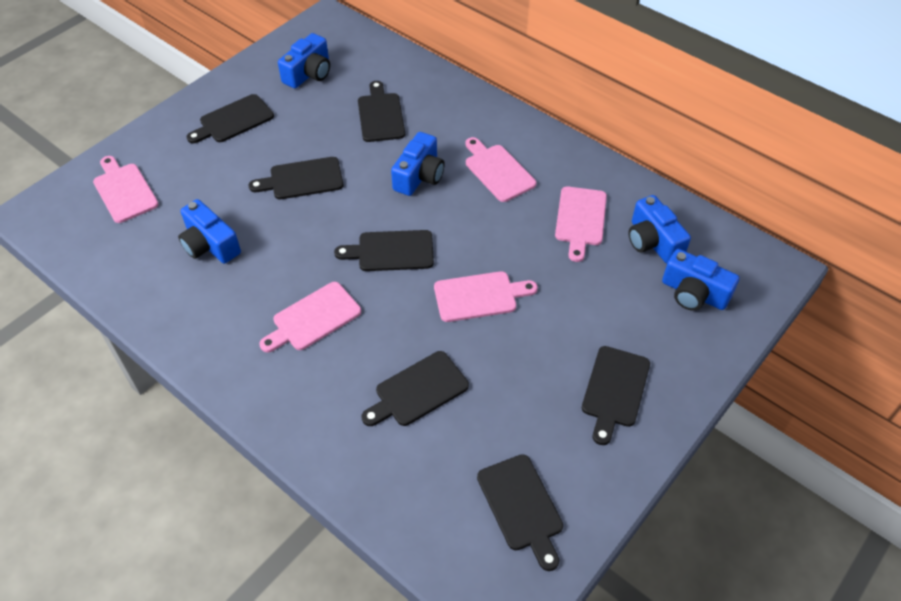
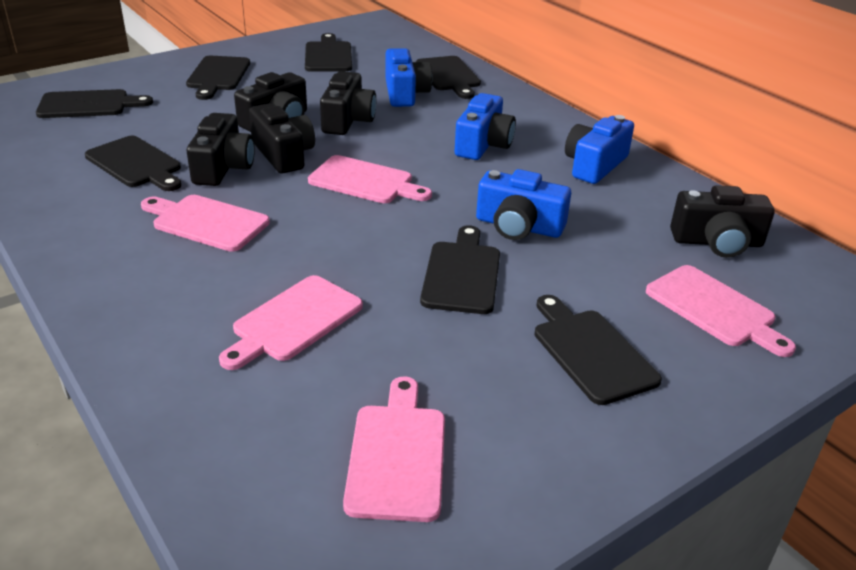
black camera: 0 -> 5
blue camera: 5 -> 4

